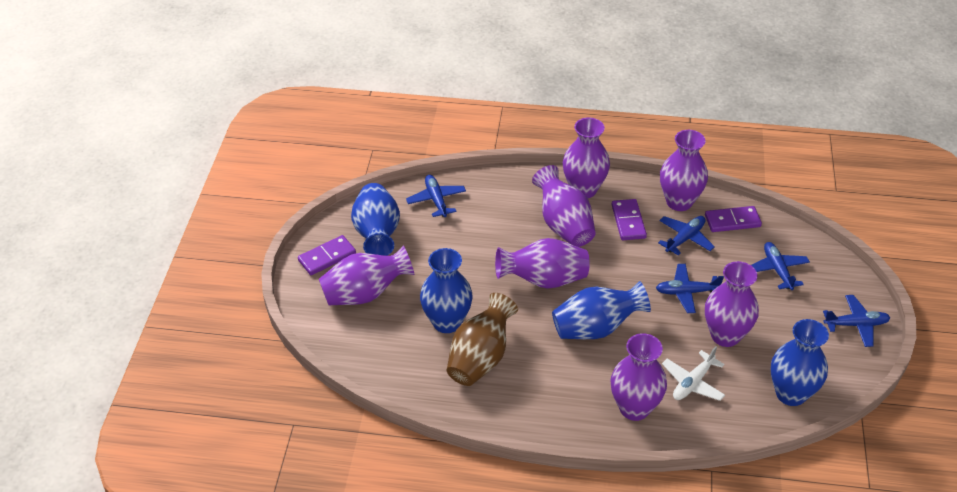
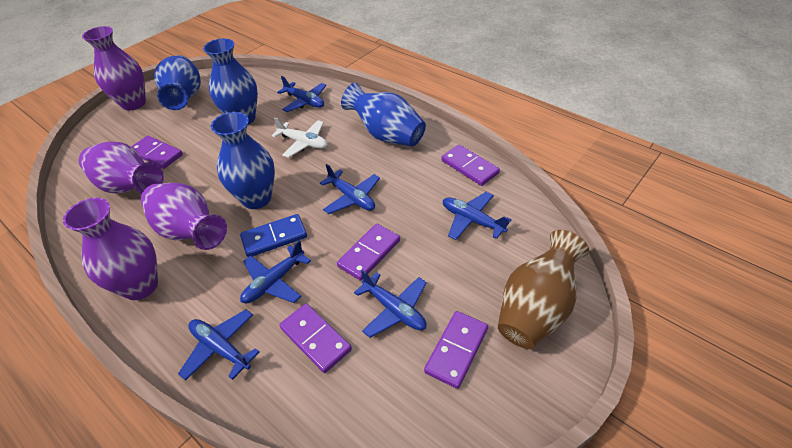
blue domino: 0 -> 1
blue plane: 5 -> 6
purple domino: 3 -> 5
purple vase: 7 -> 4

